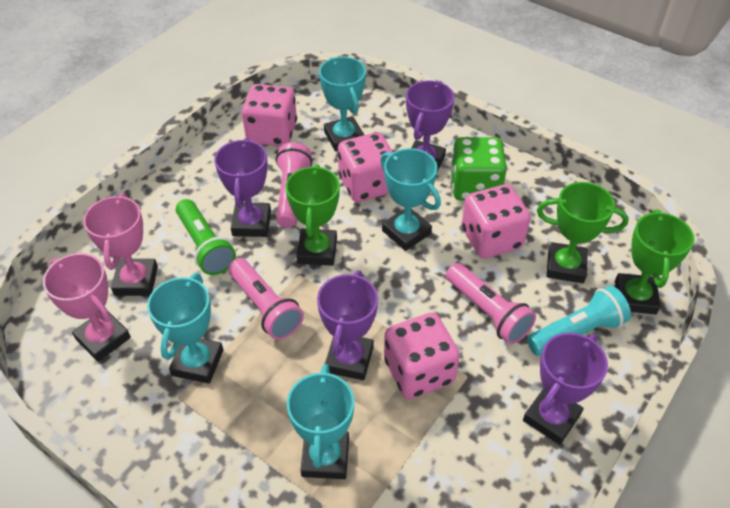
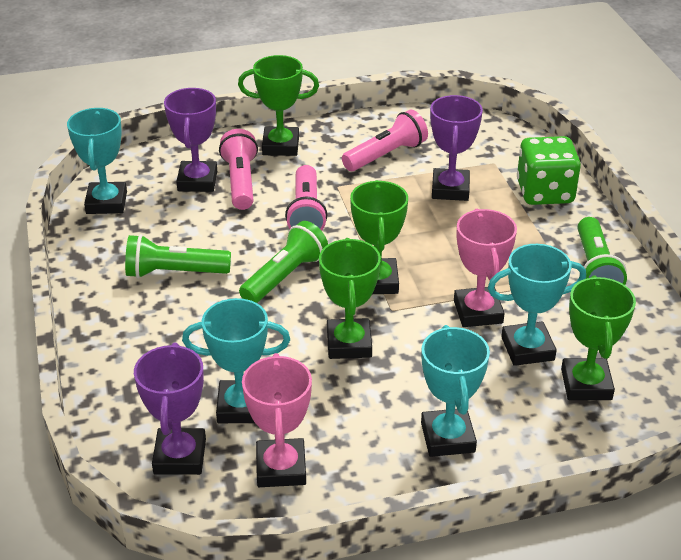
green flashlight: 1 -> 3
green trophy: 3 -> 4
pink dice: 4 -> 0
purple trophy: 4 -> 3
turquoise flashlight: 1 -> 0

